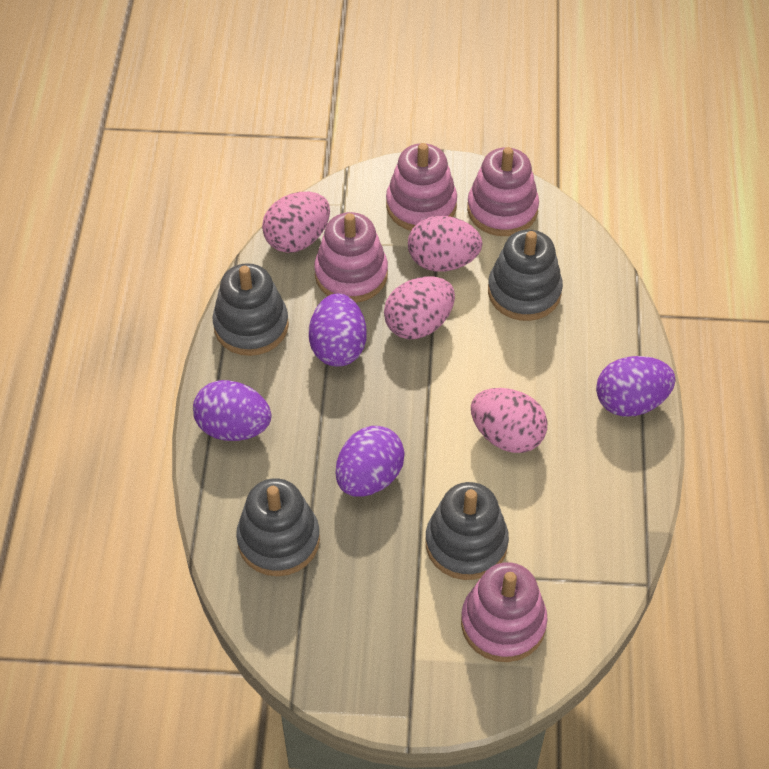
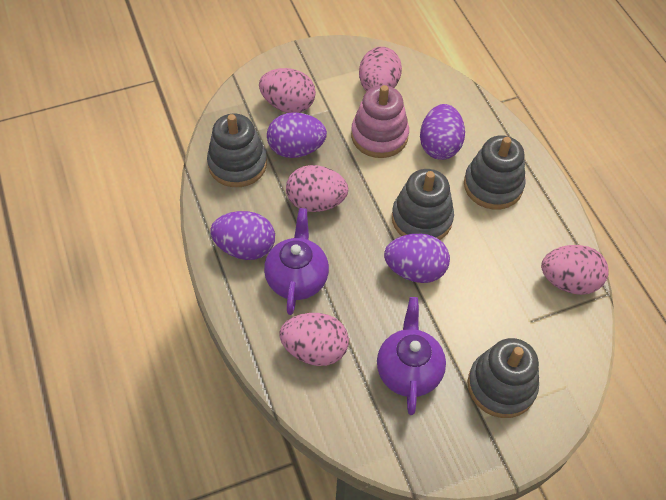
pink egg: 4 -> 5
pink stacking toy: 4 -> 1
purple teapot: 0 -> 2

